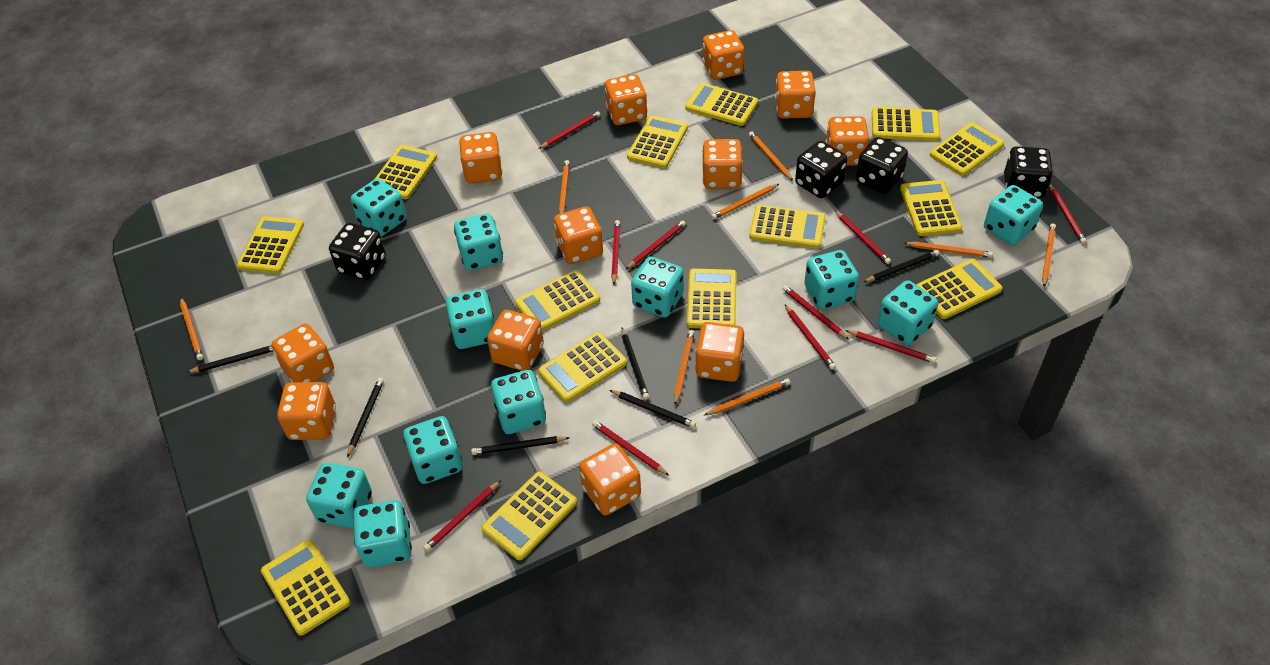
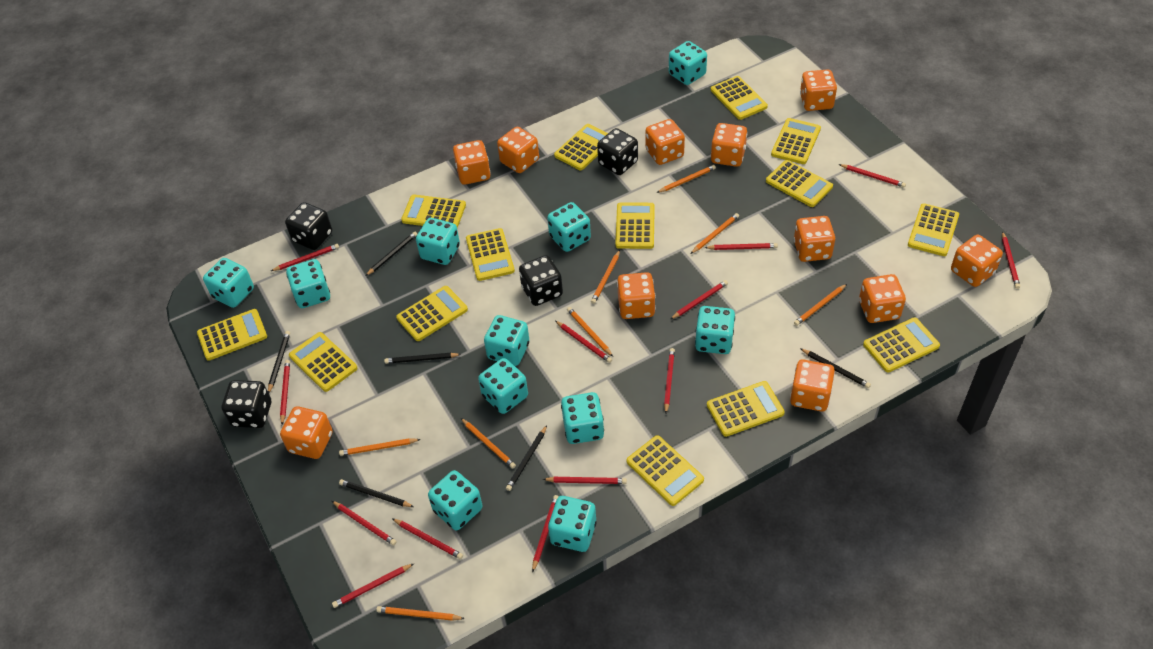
orange dice: 12 -> 11
red pencil: 10 -> 13

